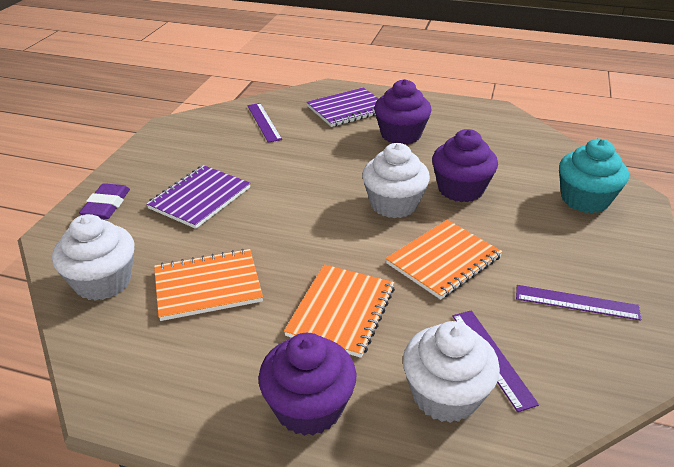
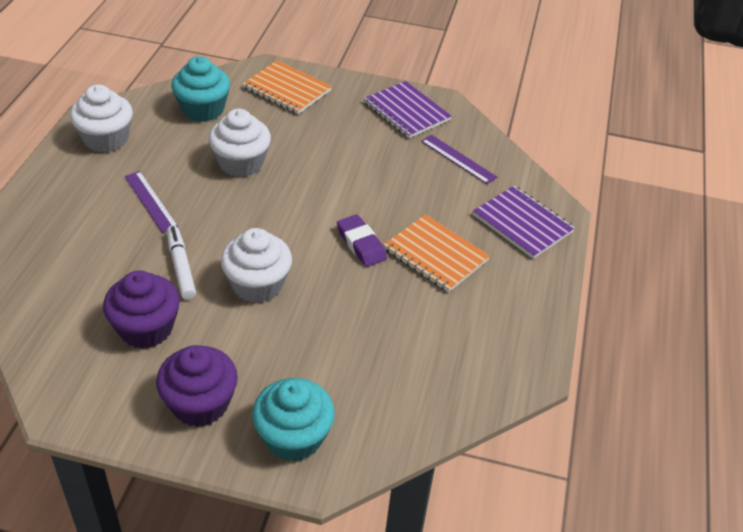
orange notebook: 3 -> 2
purple cupcake: 3 -> 2
purple ruler: 3 -> 2
turquoise cupcake: 1 -> 2
white marker: 0 -> 1

